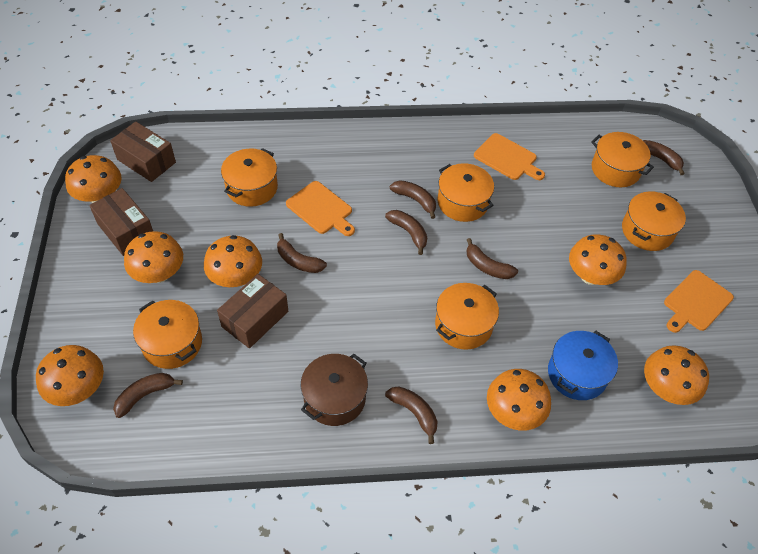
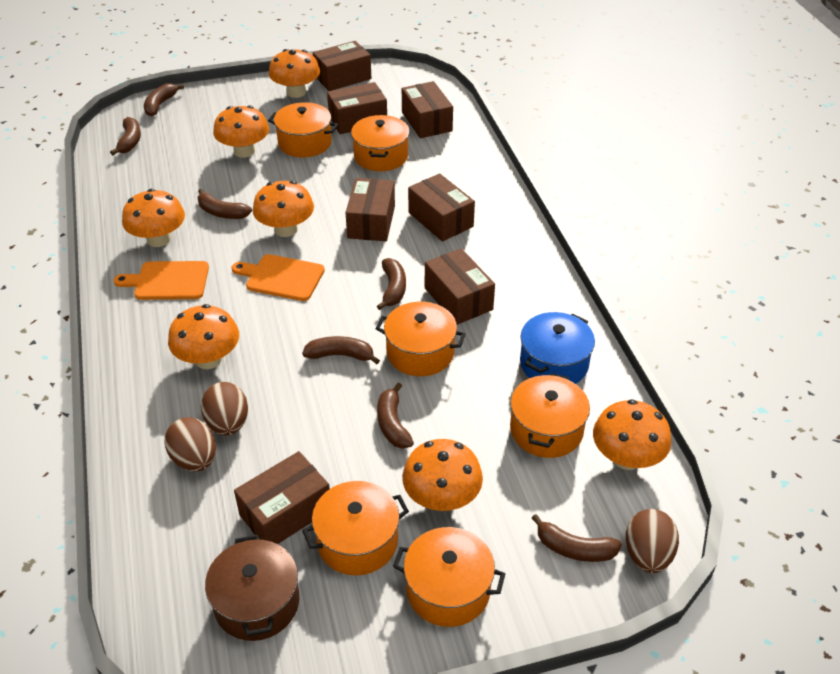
brown box: 3 -> 7
brown egg: 0 -> 3
orange cutting board: 3 -> 2

